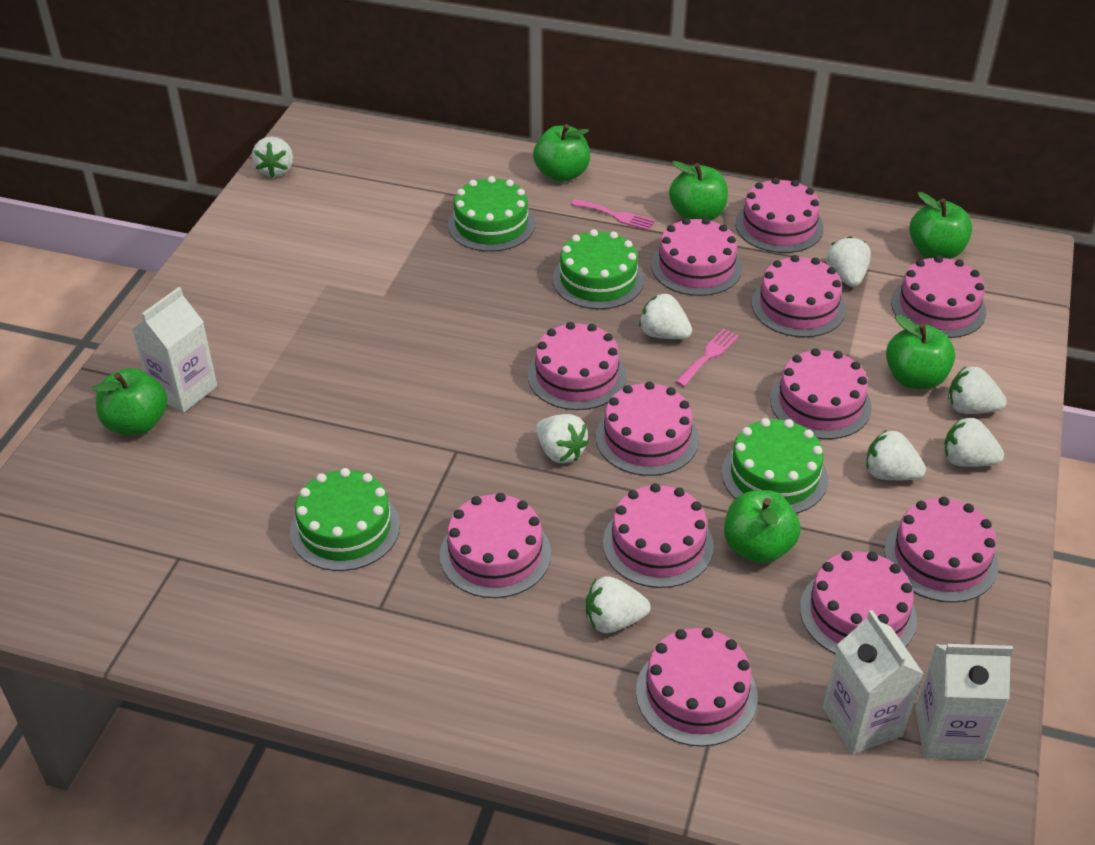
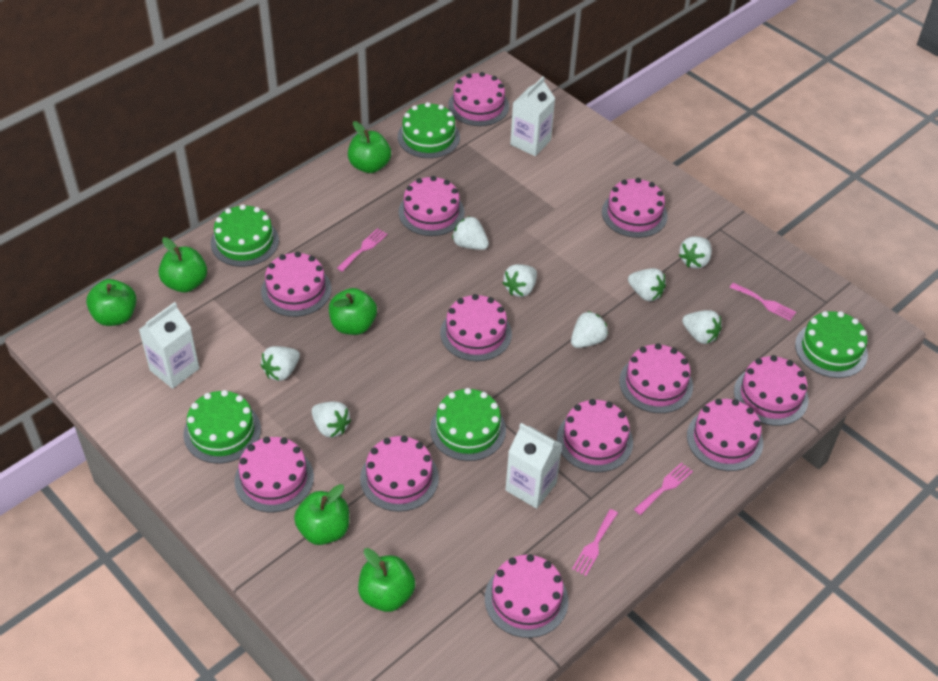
green cake: 4 -> 5
pink fork: 2 -> 4

